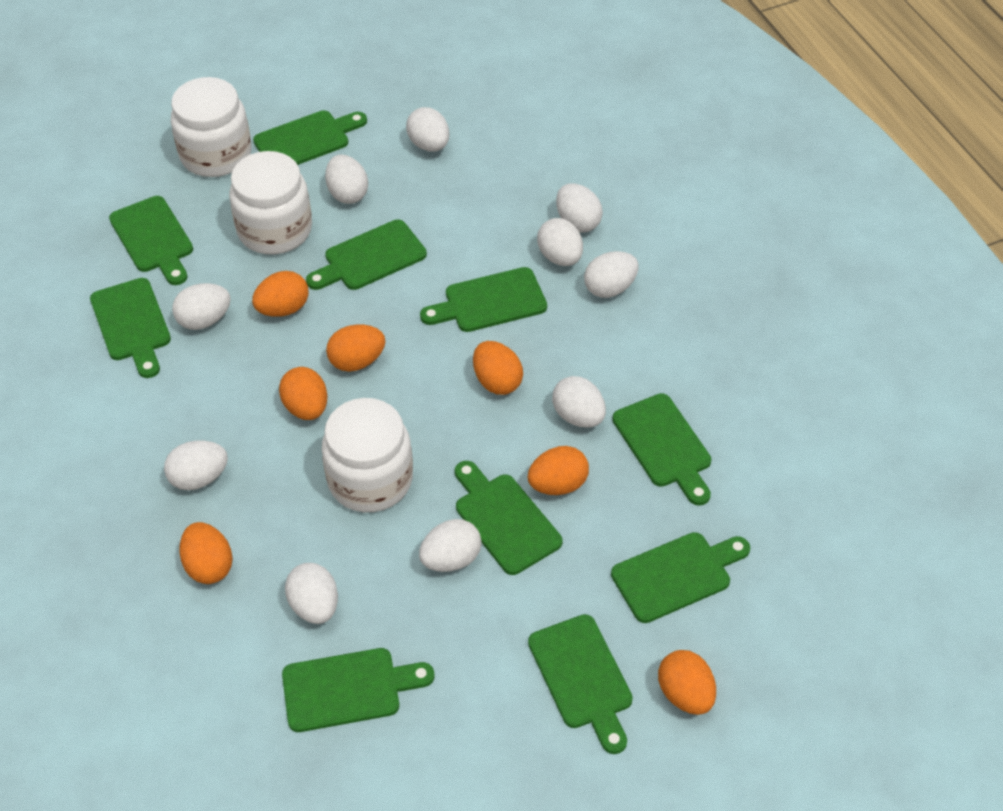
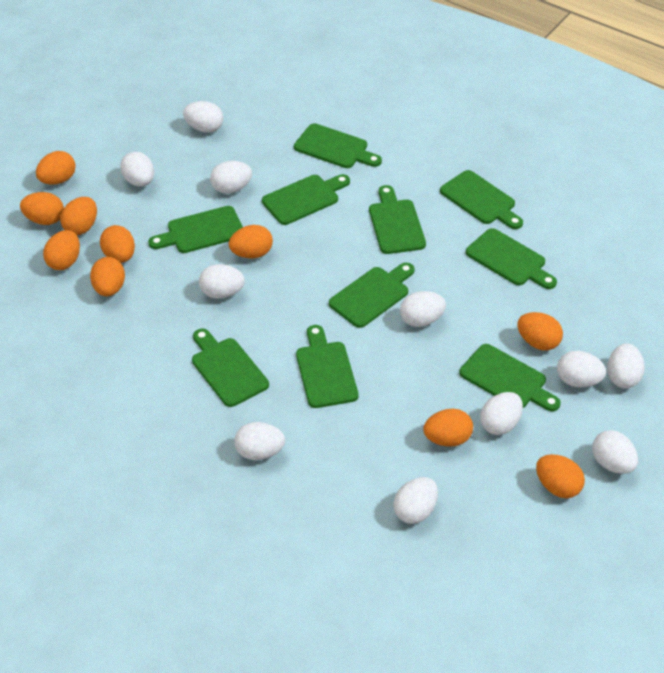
orange egg: 7 -> 10
white egg: 10 -> 11
white jar: 3 -> 0

